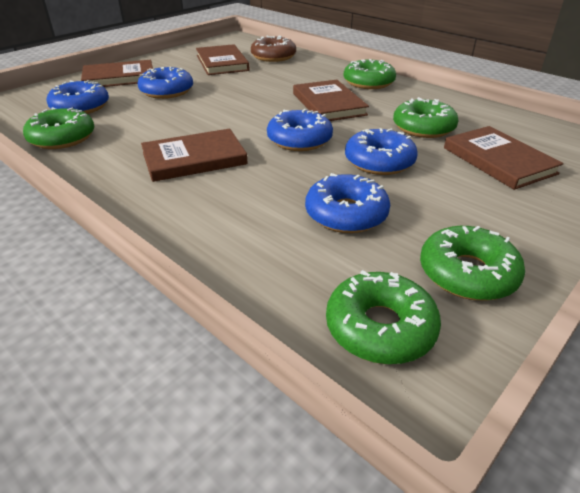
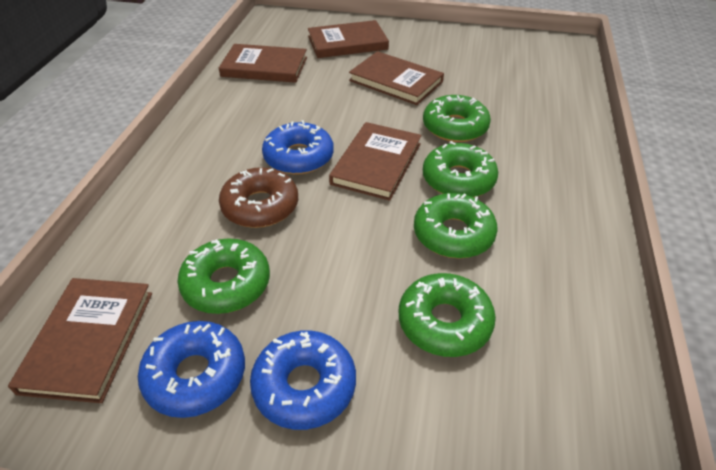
blue donut: 5 -> 3

